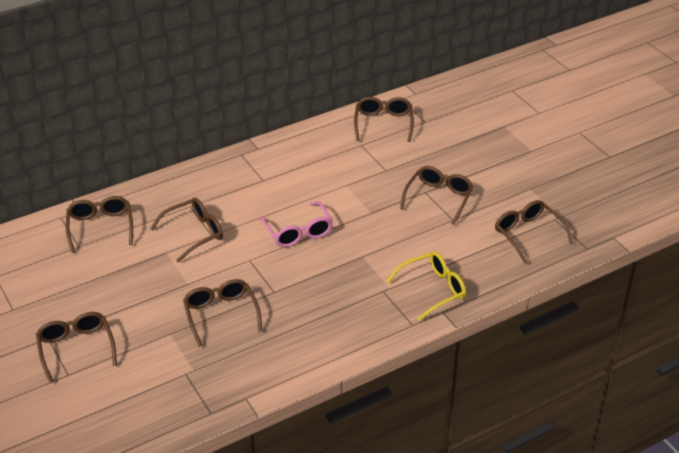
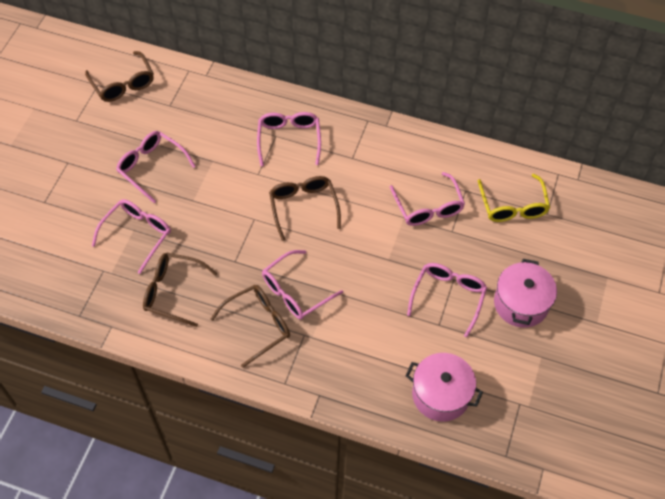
brown glasses: 7 -> 4
pink glasses: 1 -> 6
pink pot: 0 -> 2

